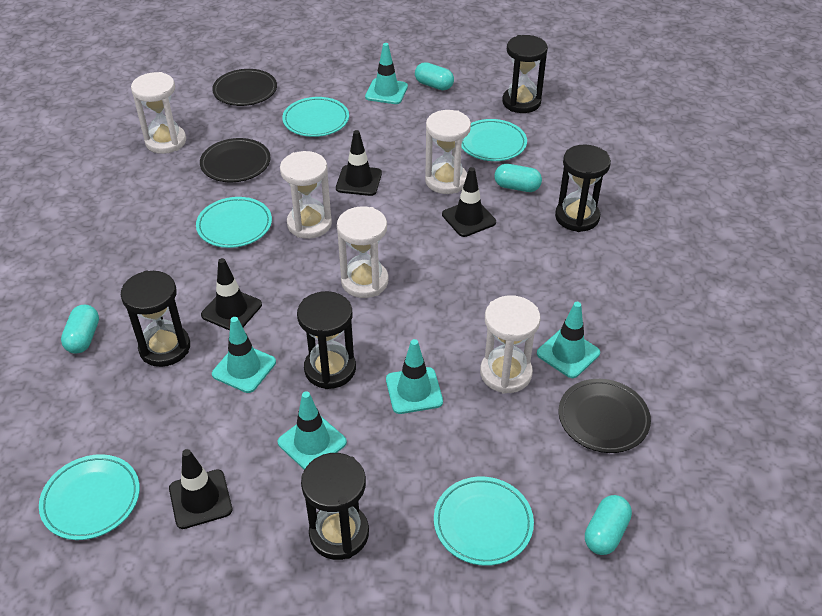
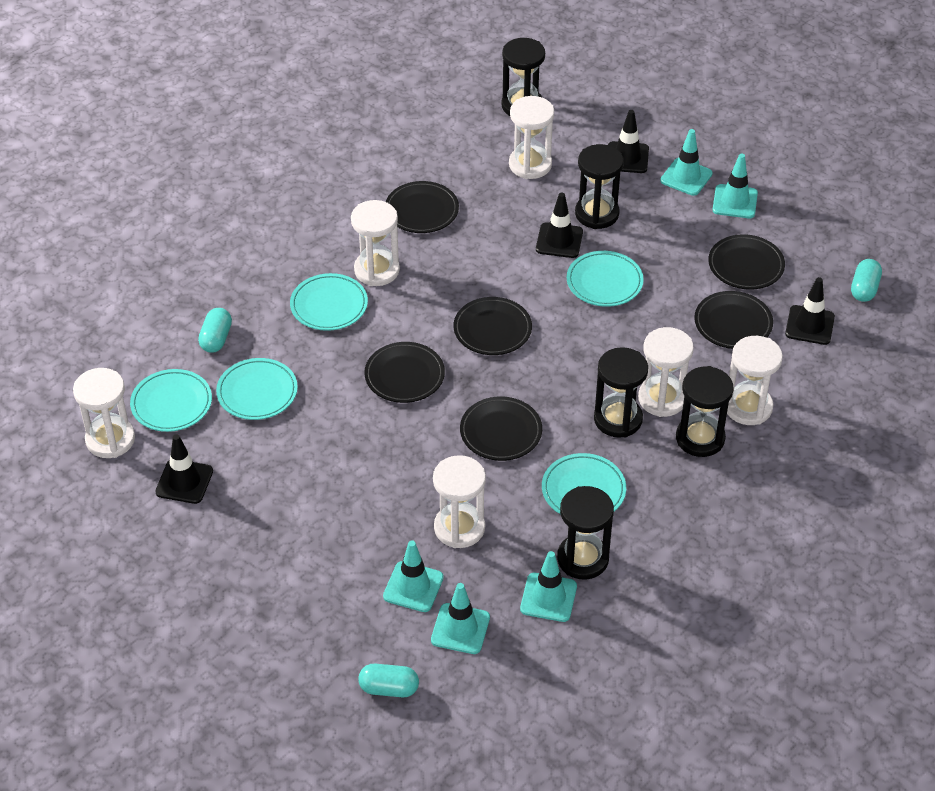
black plate: 3 -> 6
turquoise capsule: 4 -> 3
white hourglass: 5 -> 6

